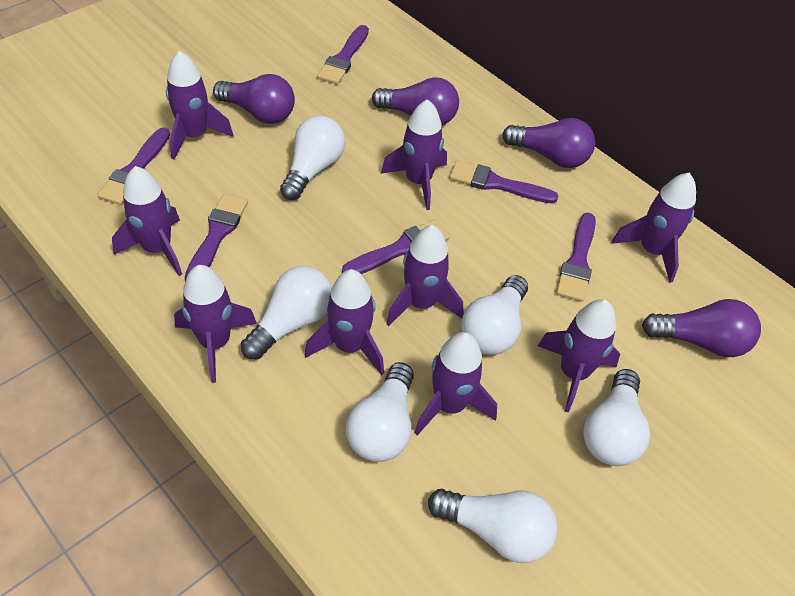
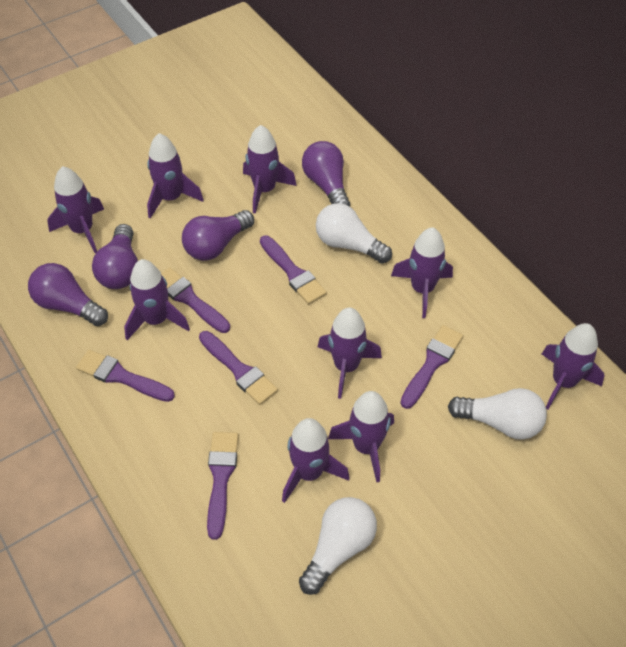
white light bulb: 6 -> 3

